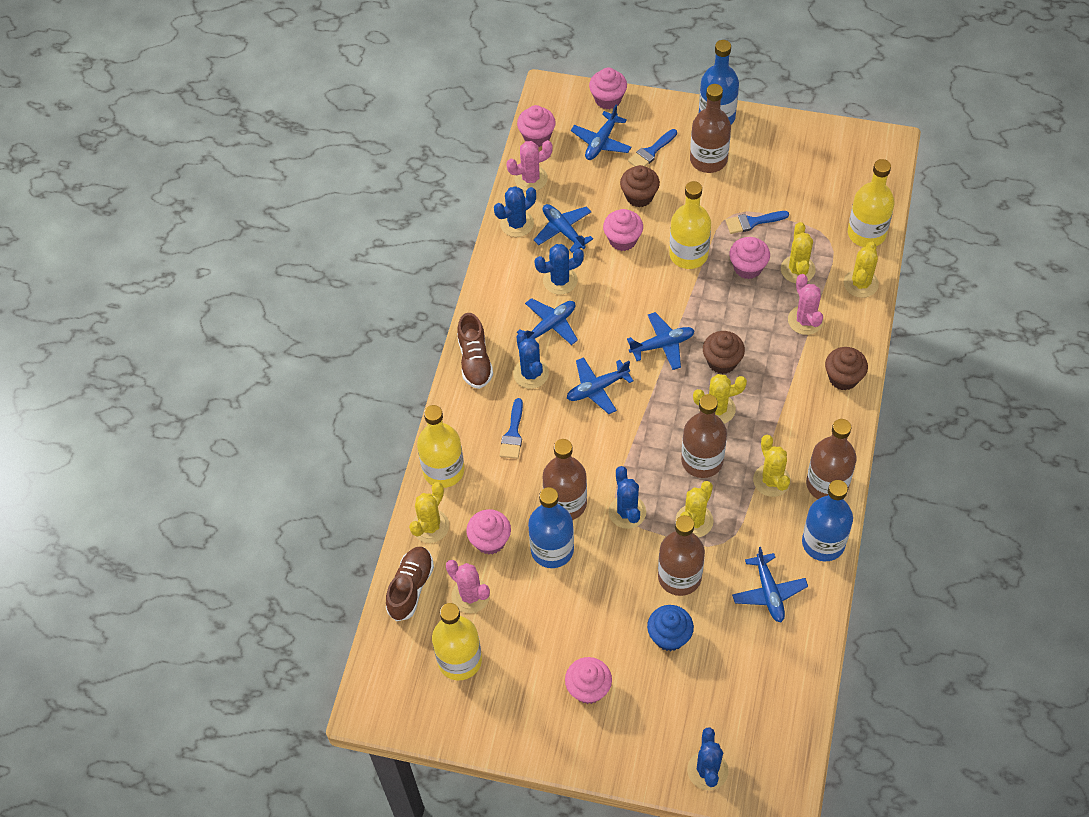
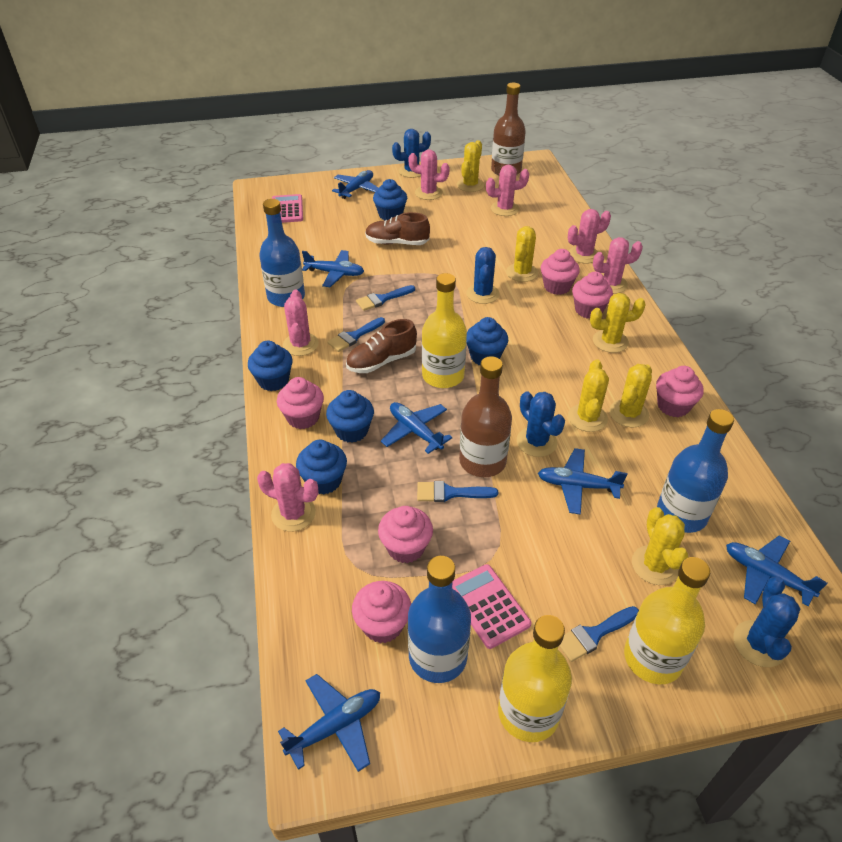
blue brush: 3 -> 4
blue cactus: 5 -> 4
blue cupcake: 1 -> 5
brown bottle: 5 -> 2
brown cupcake: 3 -> 0
pink cactus: 3 -> 6
pink calculator: 0 -> 2
yellow bottle: 4 -> 3

